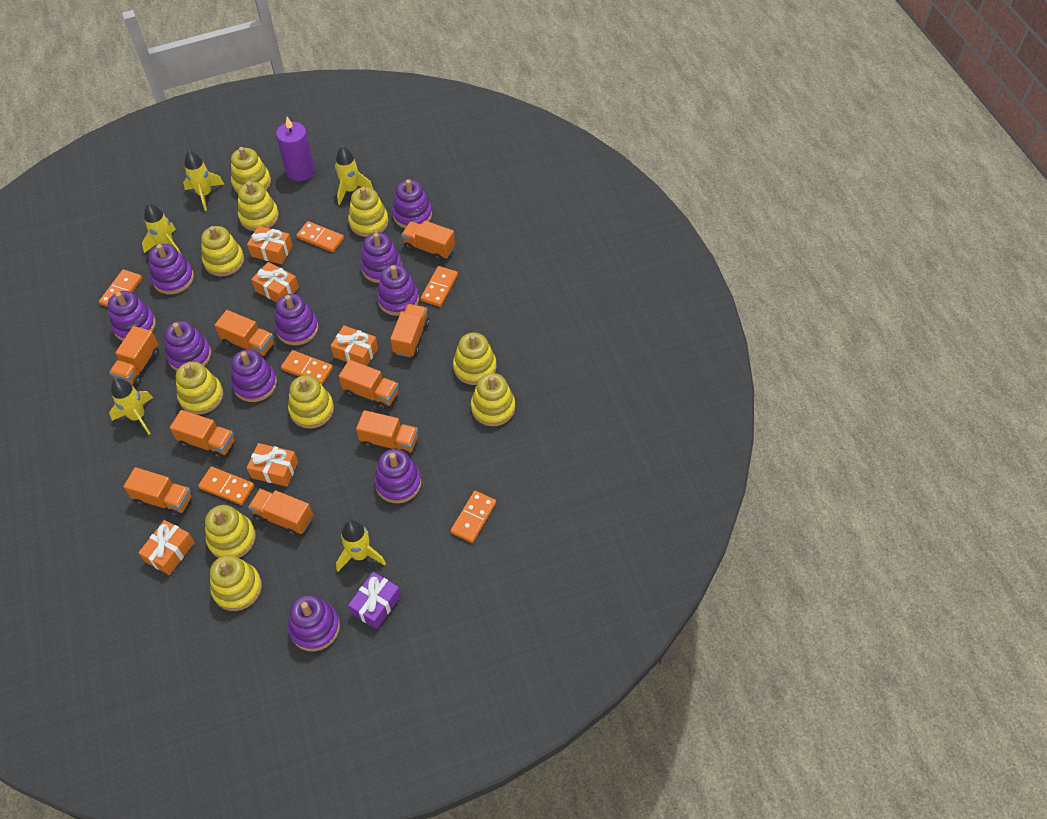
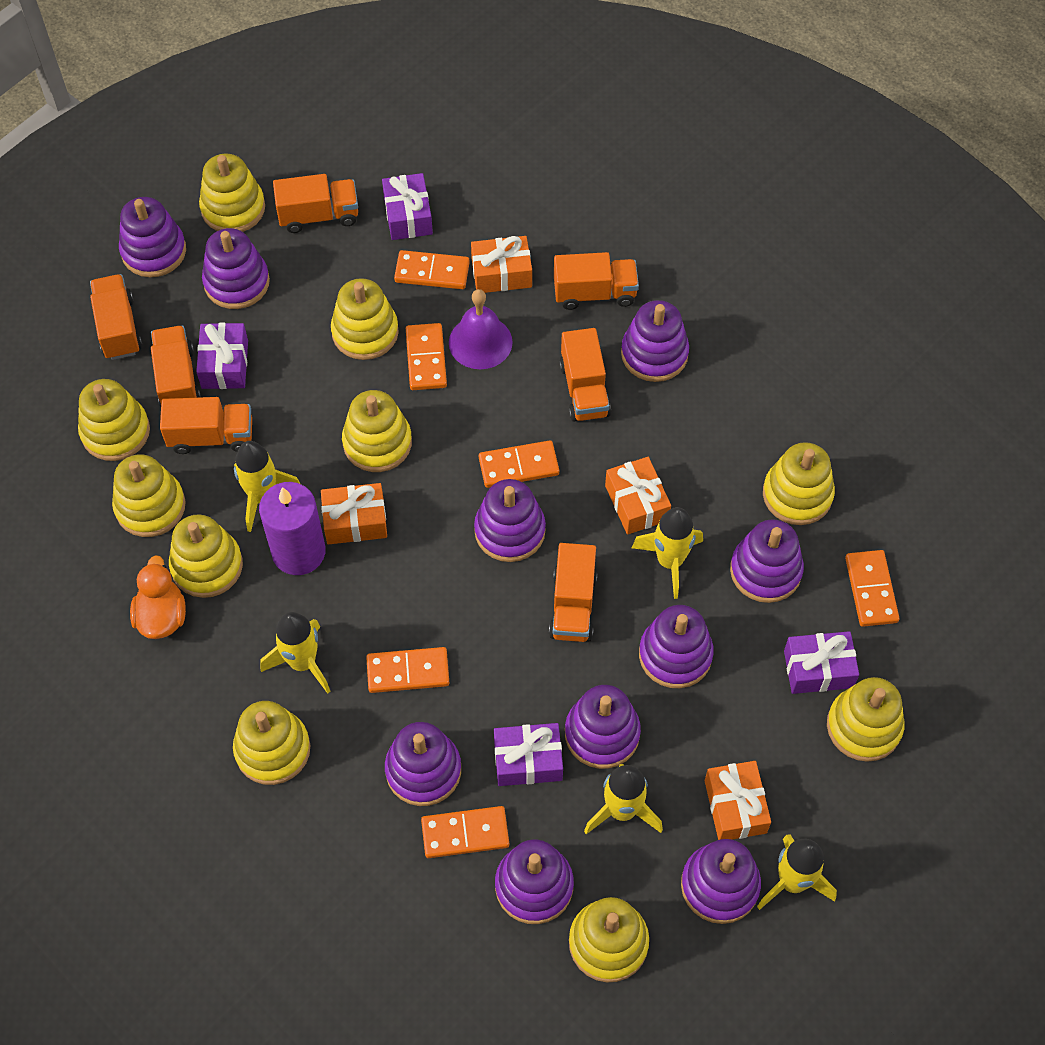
orange duck: 0 -> 1
orange gift: 5 -> 4
orange truck: 9 -> 7
purple bell: 0 -> 1
purple gift: 1 -> 4

